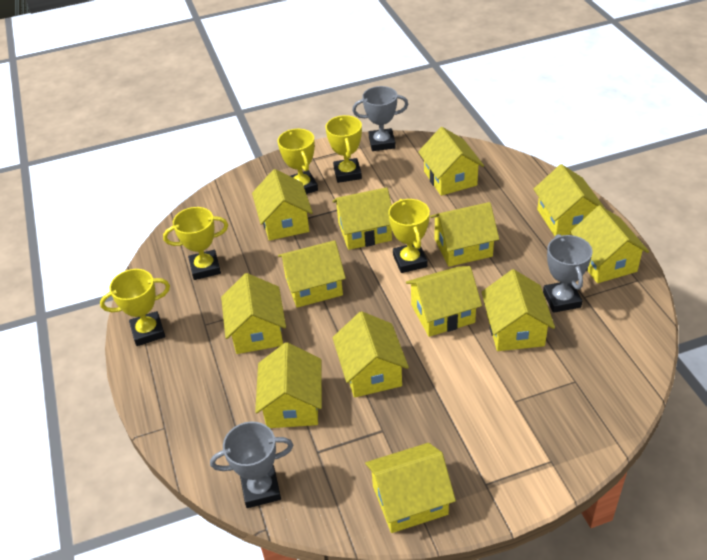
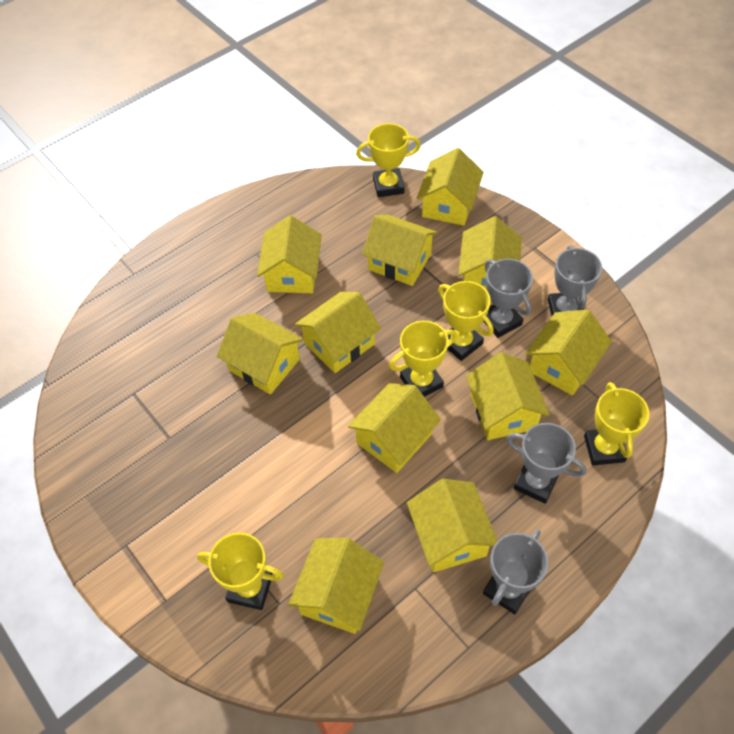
grey trophy: 3 -> 4
yellow house: 13 -> 11

